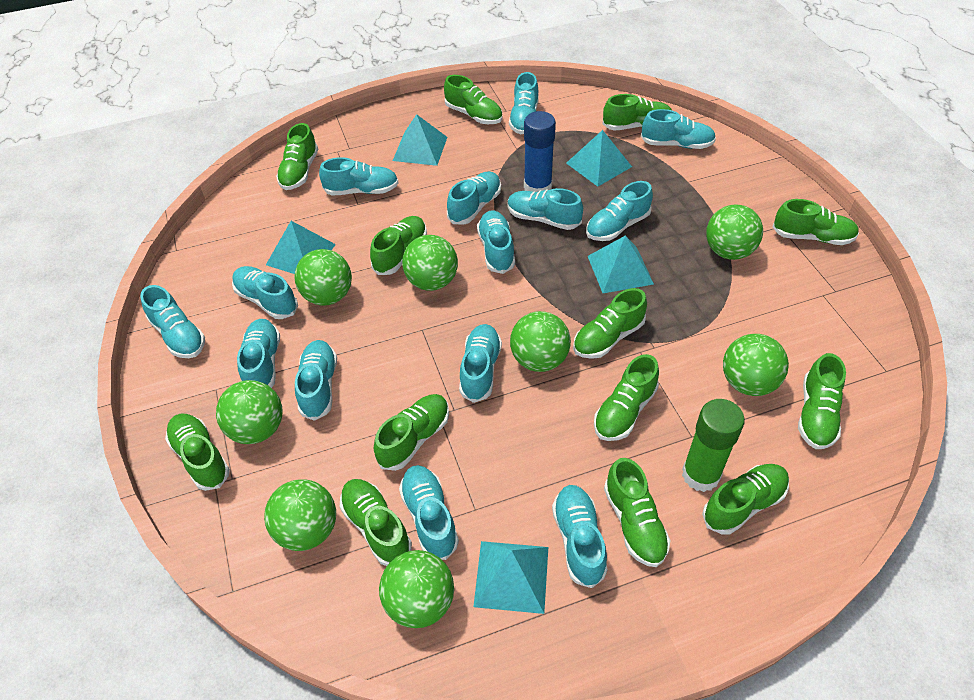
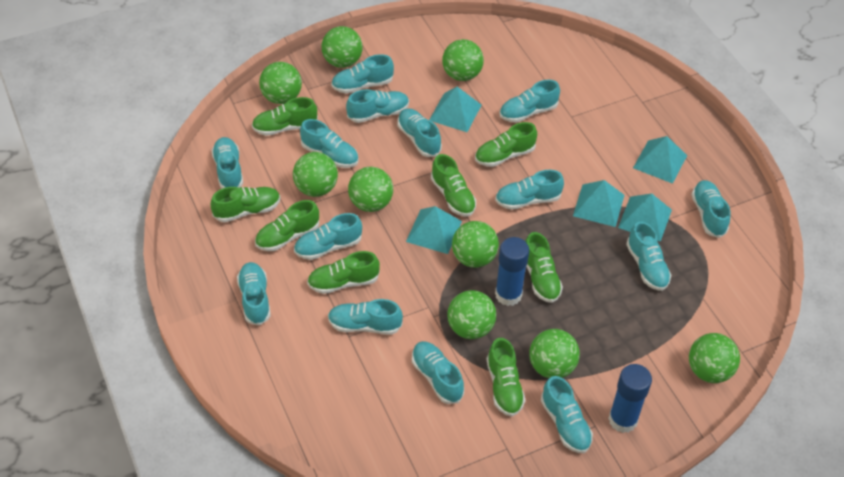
blue glue stick: 1 -> 2
green ball: 8 -> 9
green glue stick: 1 -> 0
green shoe: 13 -> 8

